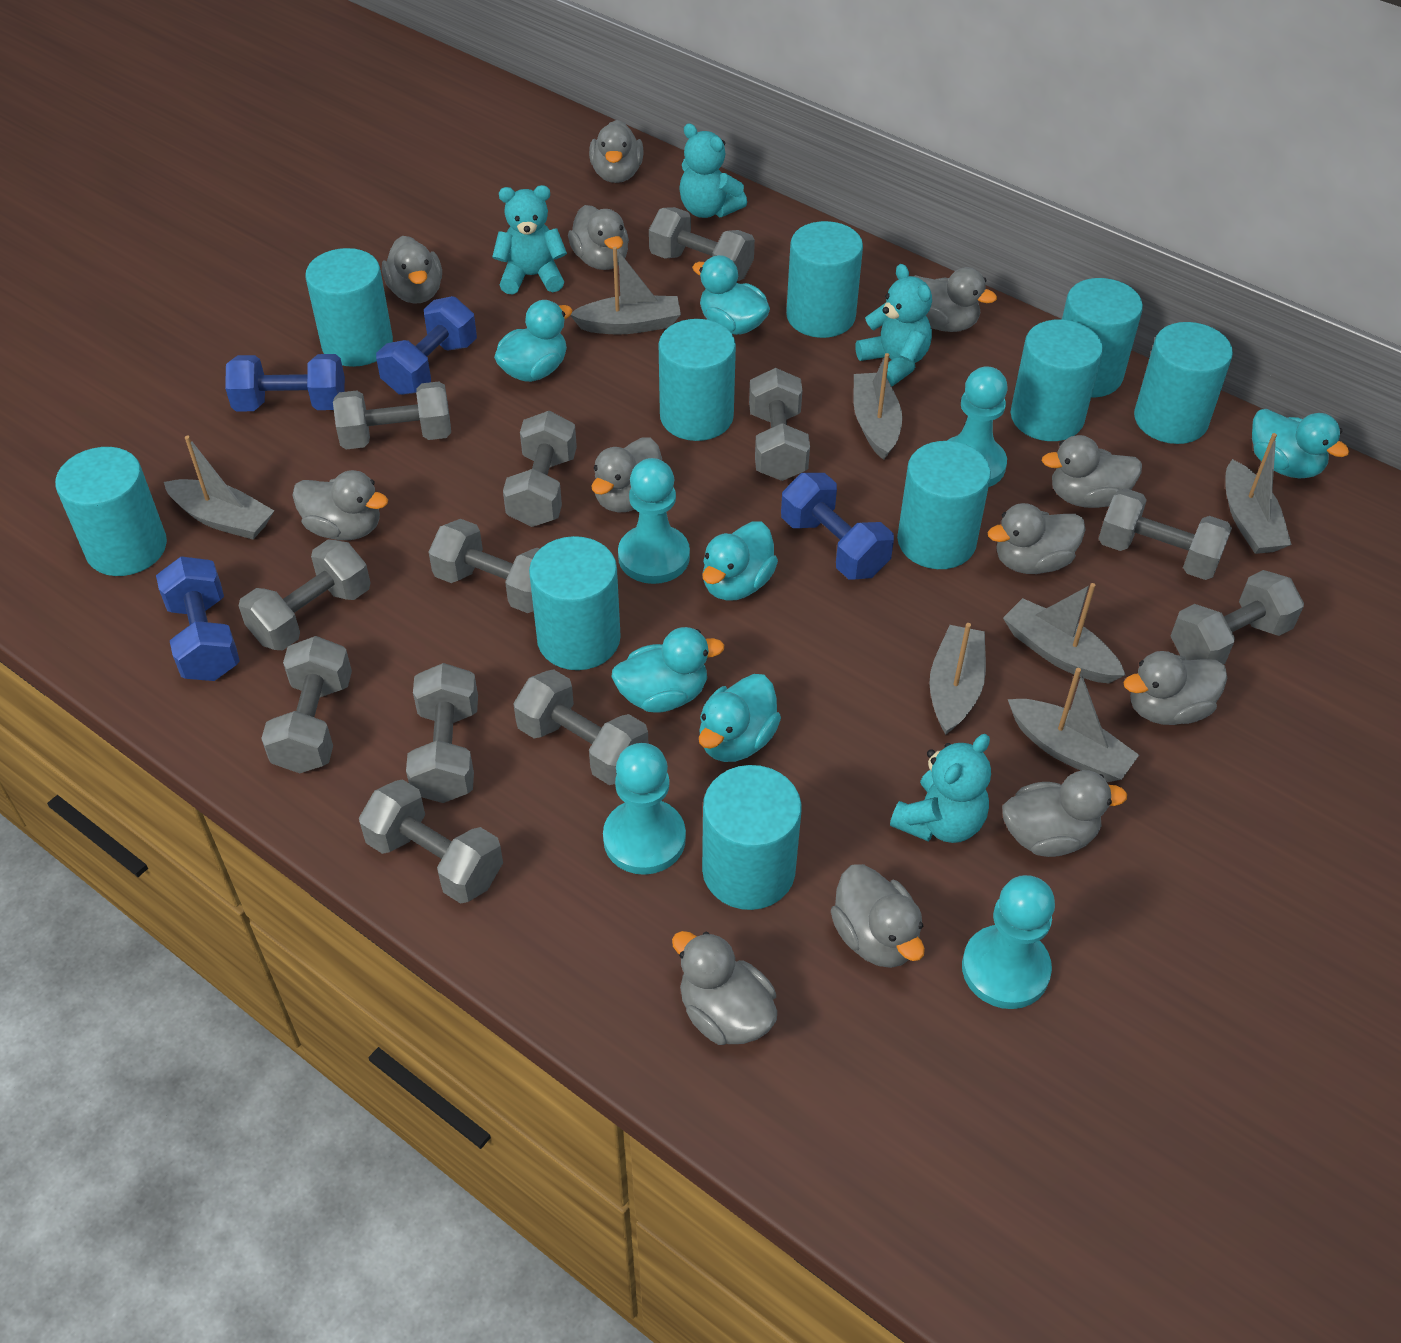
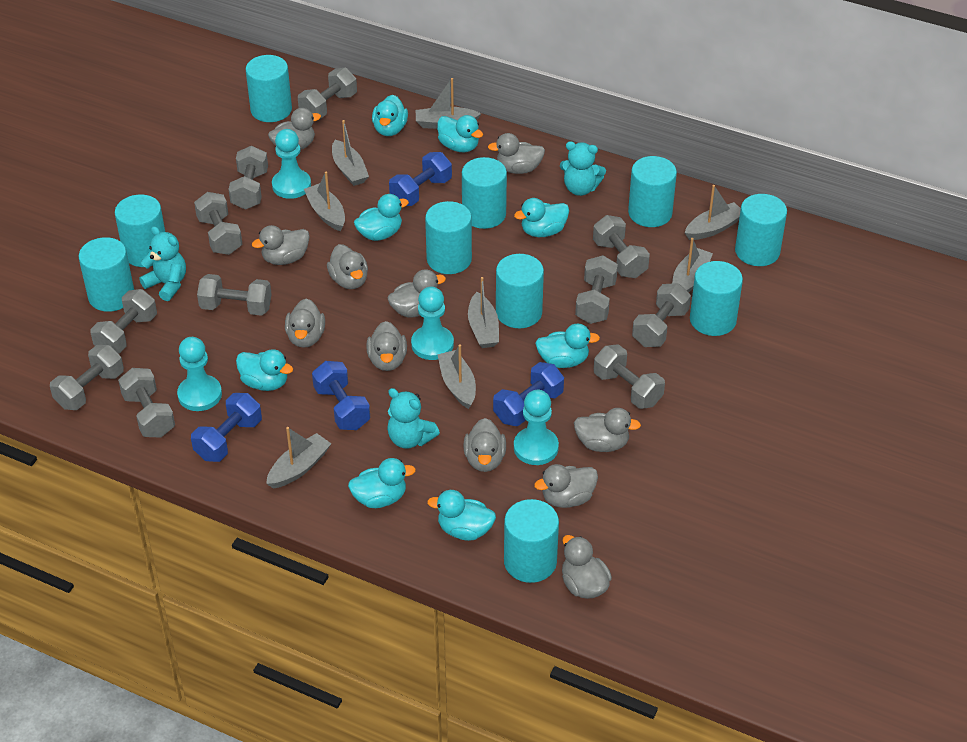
grey boat: 7 -> 8
grey duck: 12 -> 11
grey dumbbell: 12 -> 11
turquoise duck: 6 -> 8
turquoise teddy bear: 4 -> 3

